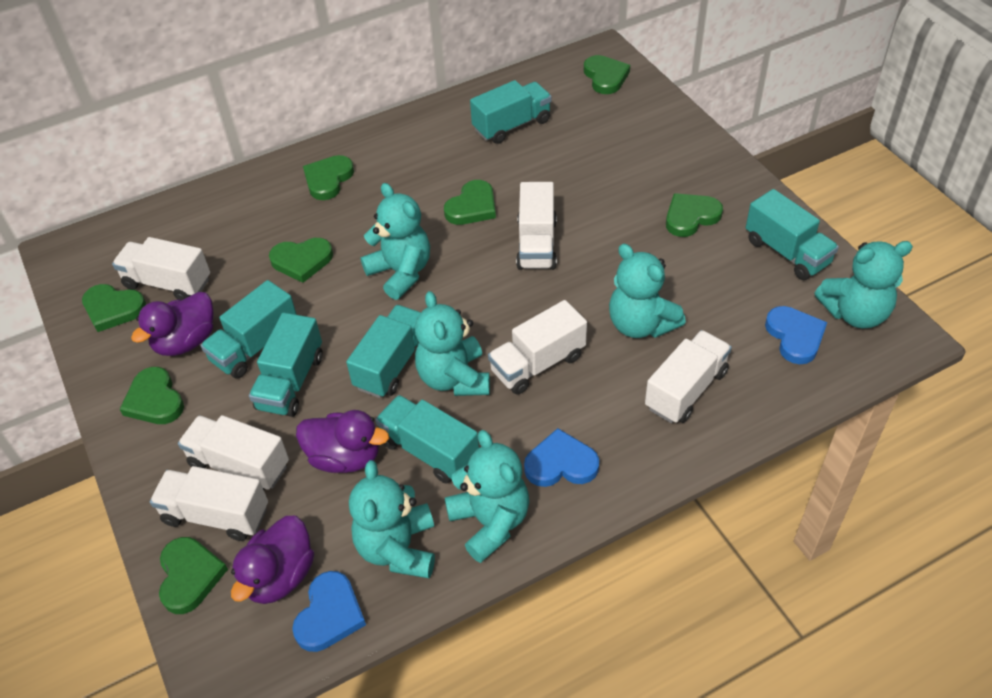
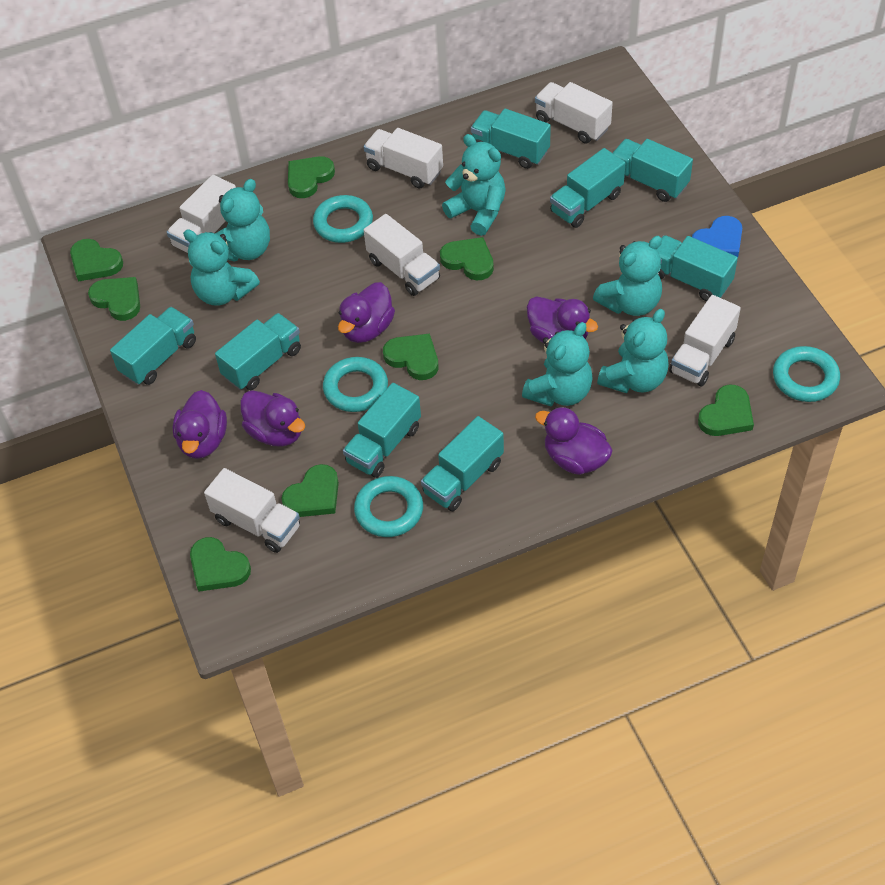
blue heart: 3 -> 1
purple duck: 3 -> 5
turquoise ring: 0 -> 4
turquoise truck: 6 -> 8

